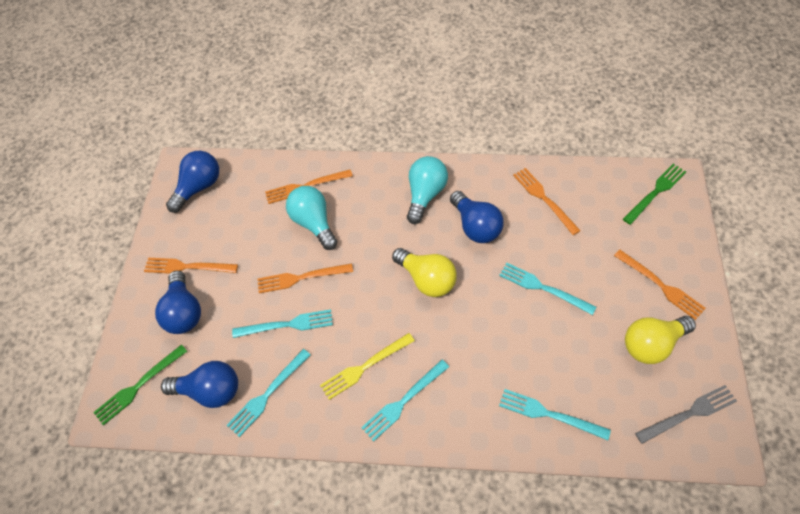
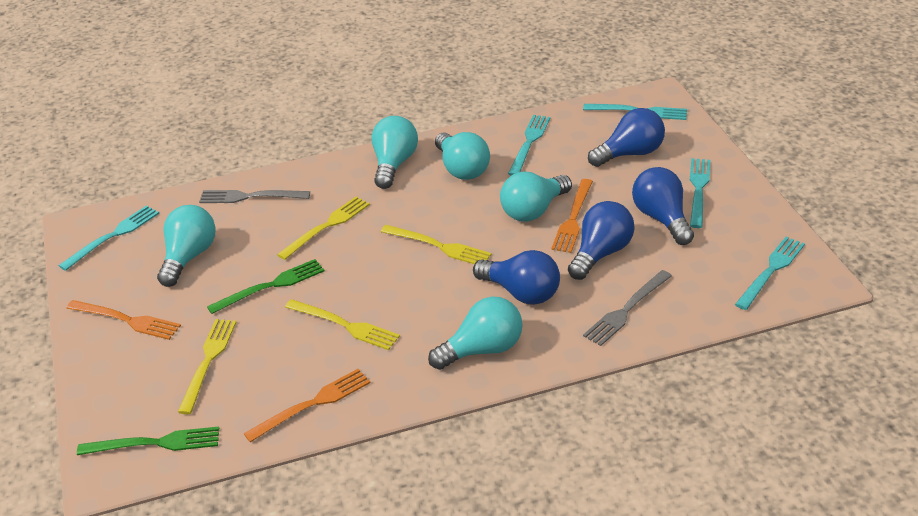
grey fork: 1 -> 2
orange fork: 5 -> 3
turquoise light bulb: 2 -> 5
yellow fork: 1 -> 4
yellow light bulb: 2 -> 0

